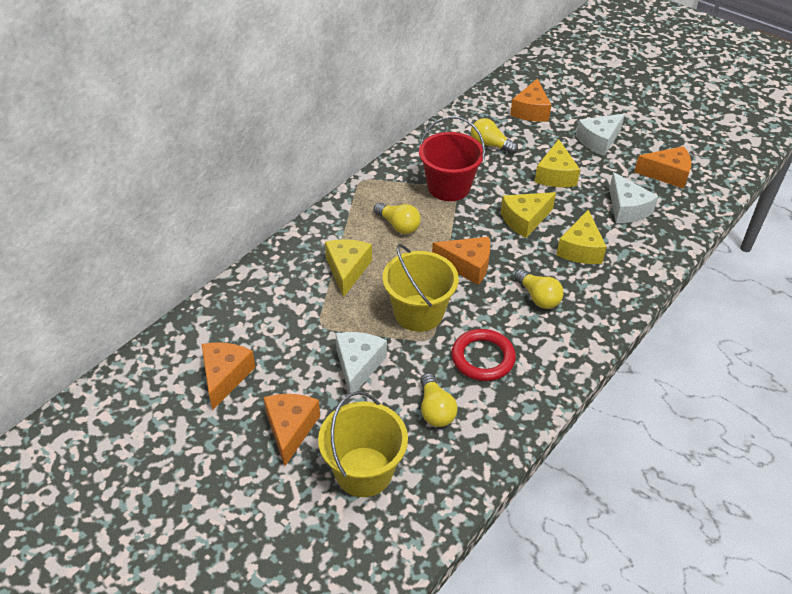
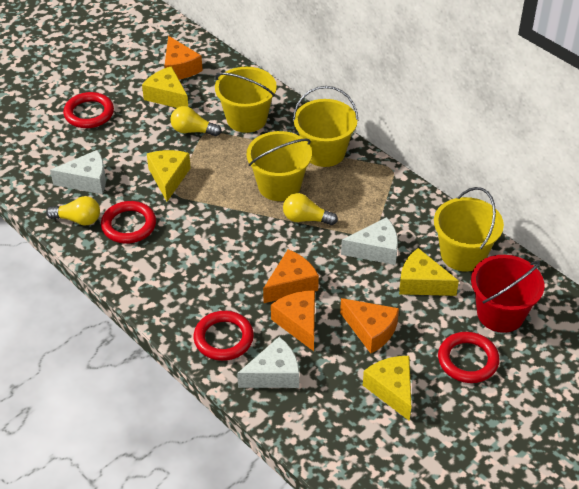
orange cheese: 5 -> 4
red ring: 1 -> 4
yellow bucket: 2 -> 4
yellow light bulb: 4 -> 3

